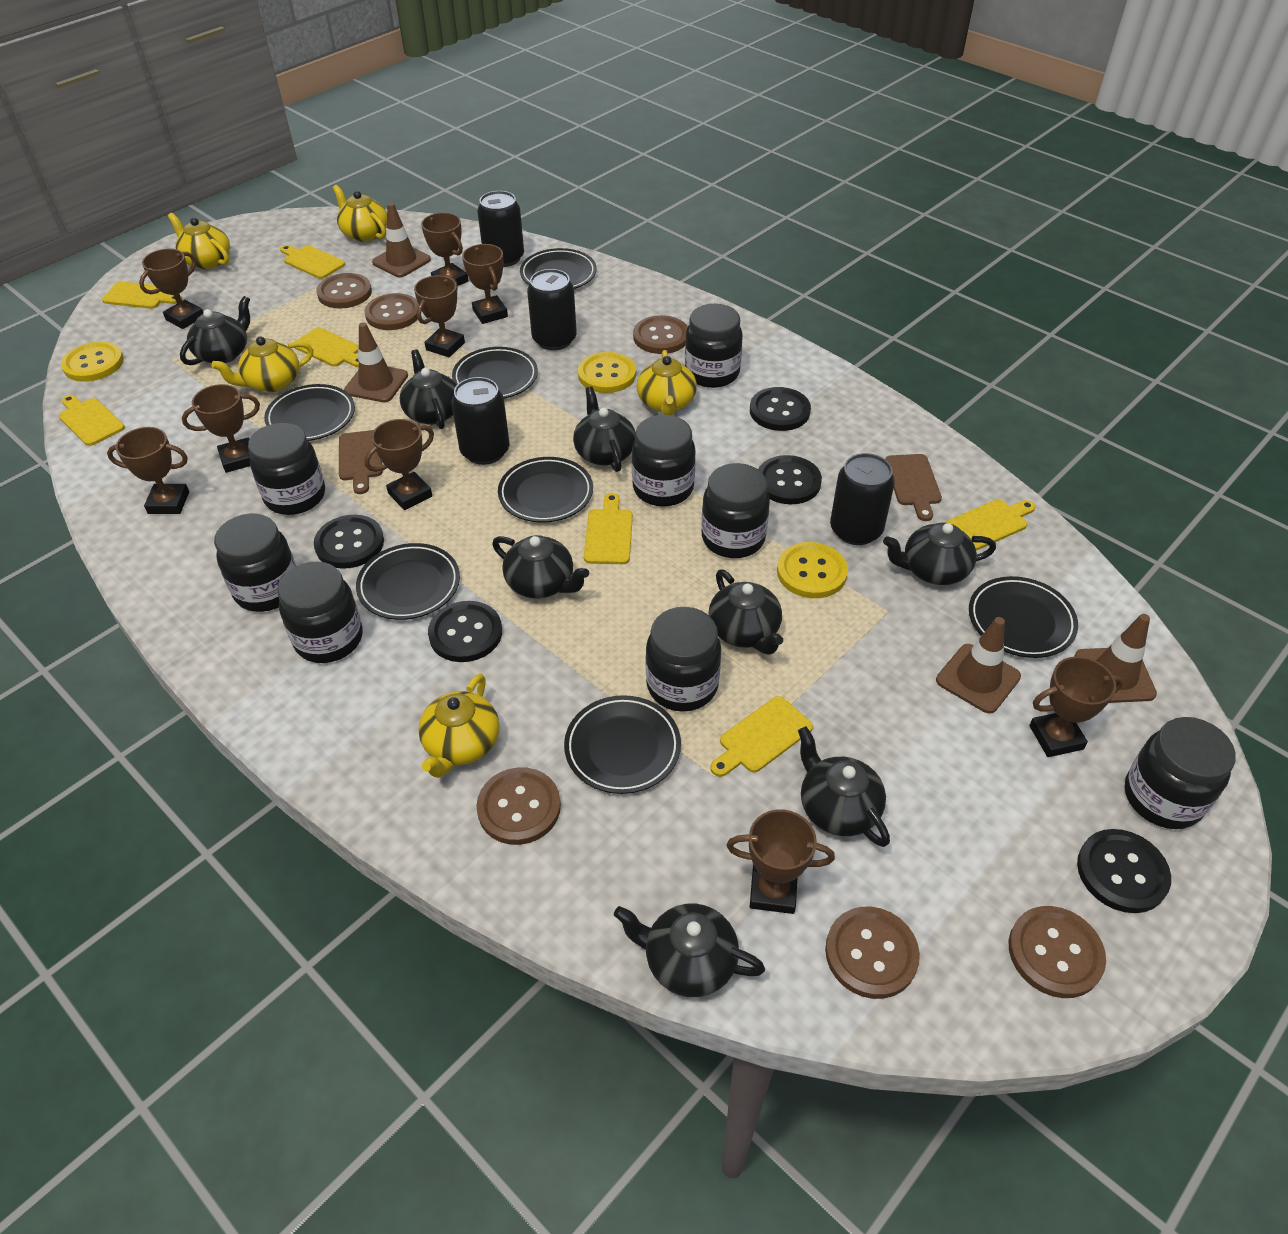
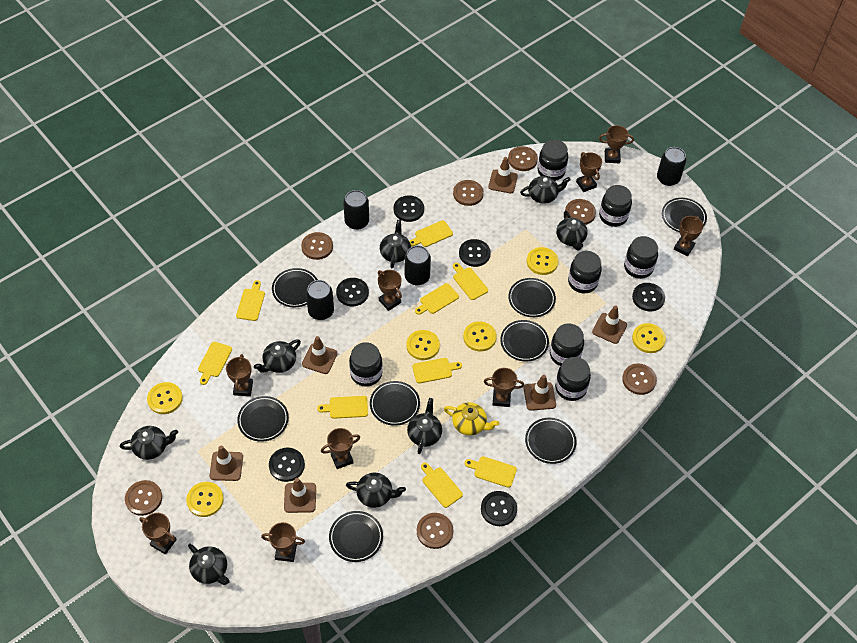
black button: 5 -> 6
black jar: 8 -> 7
black plate: 7 -> 8
brown button: 6 -> 7
brown cutting board: 2 -> 0
brown traffic cone: 4 -> 6
yellow button: 3 -> 6
yellow cutting board: 7 -> 9
yellow teapot: 5 -> 1

